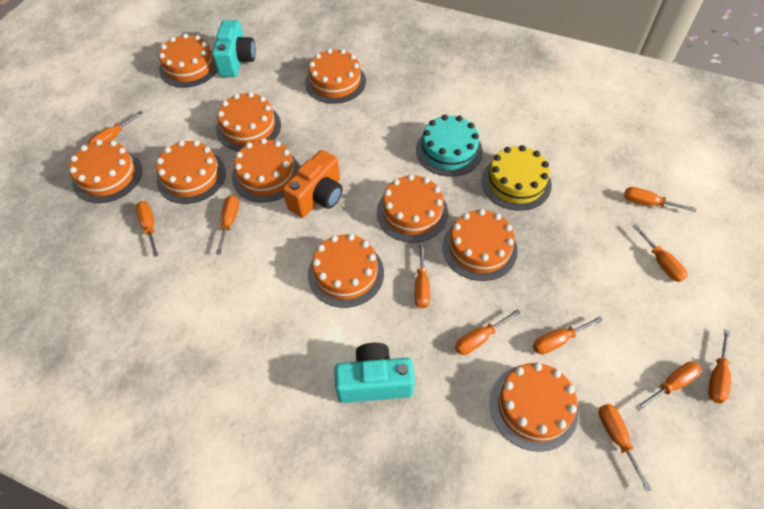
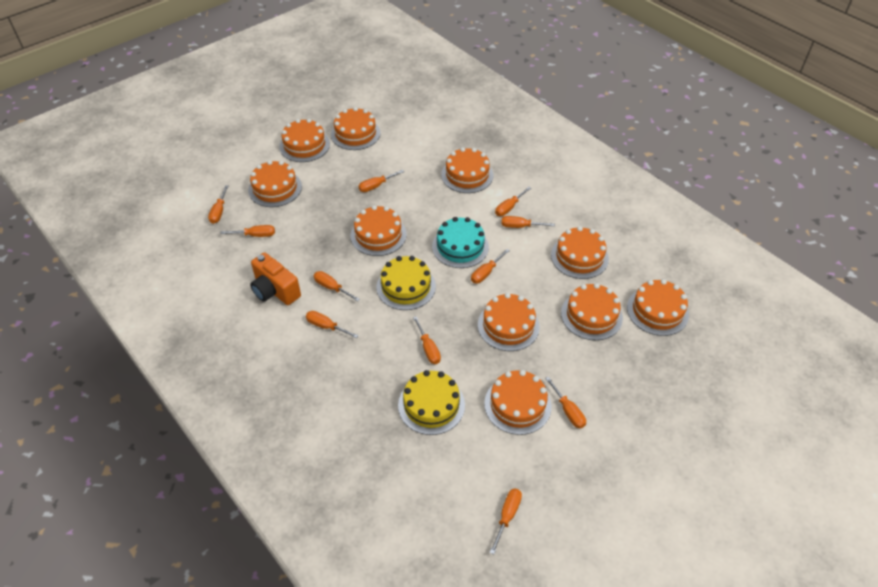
turquoise camera: 2 -> 0
yellow cake: 1 -> 2

